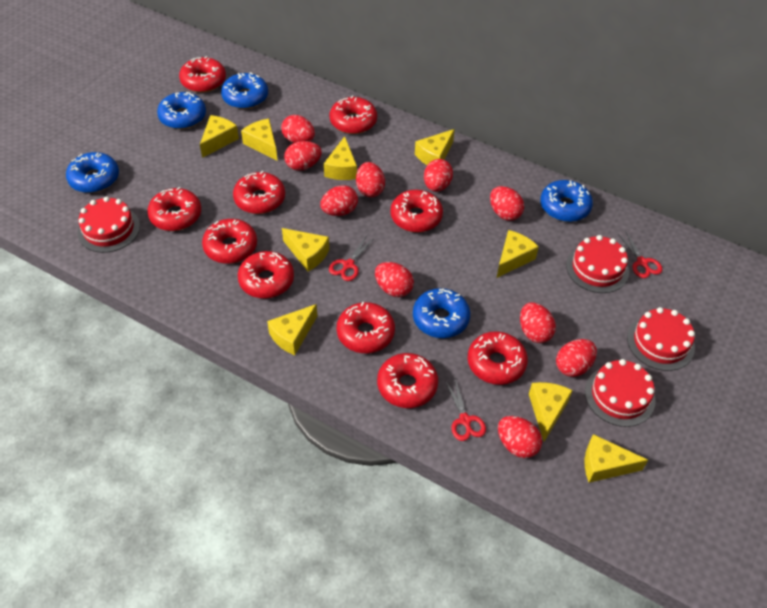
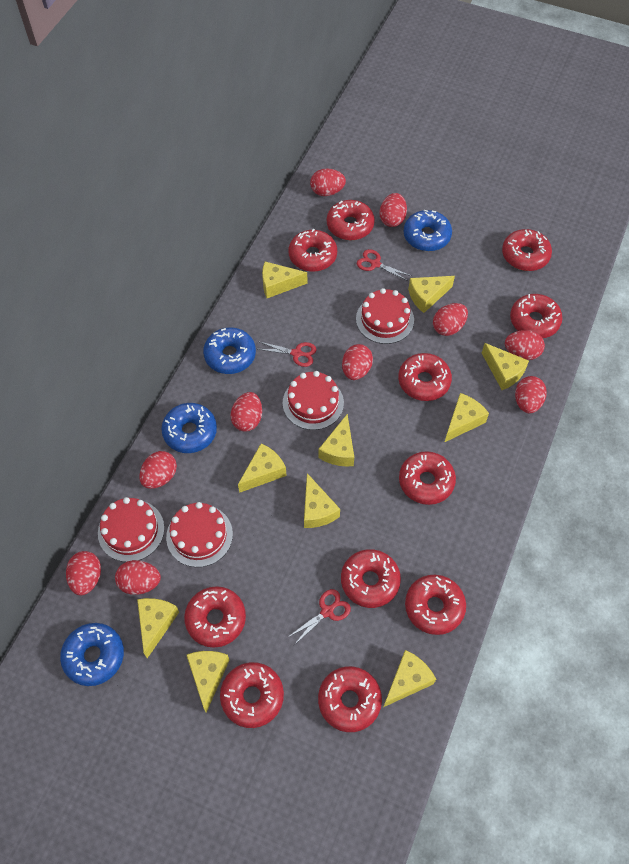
blue donut: 5 -> 4
red donut: 10 -> 11
yellow cheese: 9 -> 10

